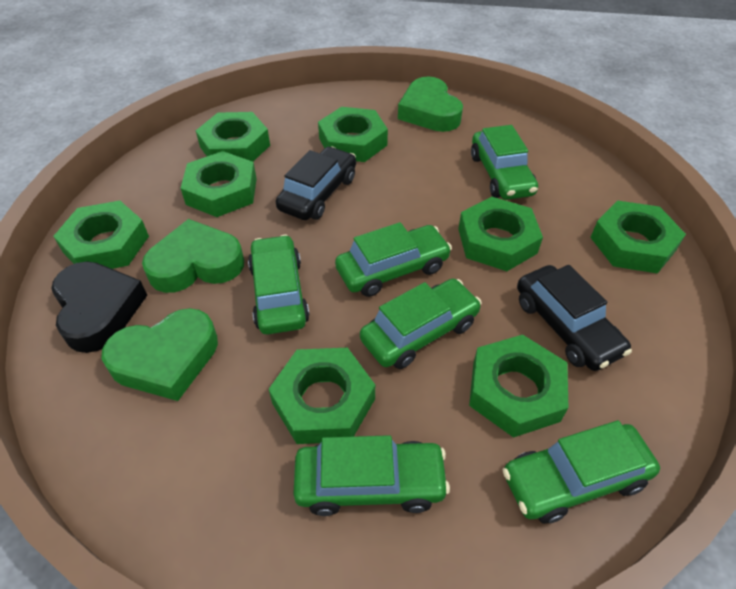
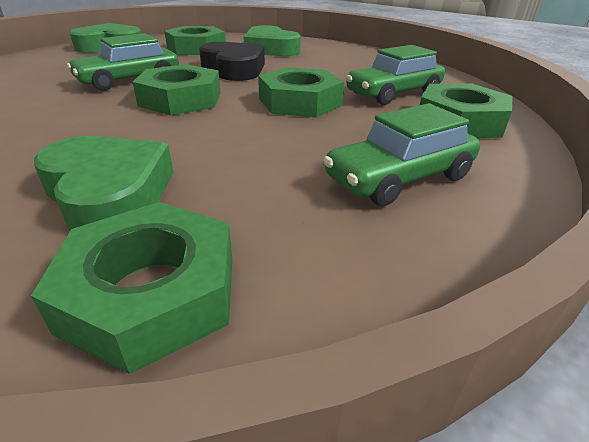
black car: 2 -> 0
green car: 6 -> 3
green nut: 8 -> 5

